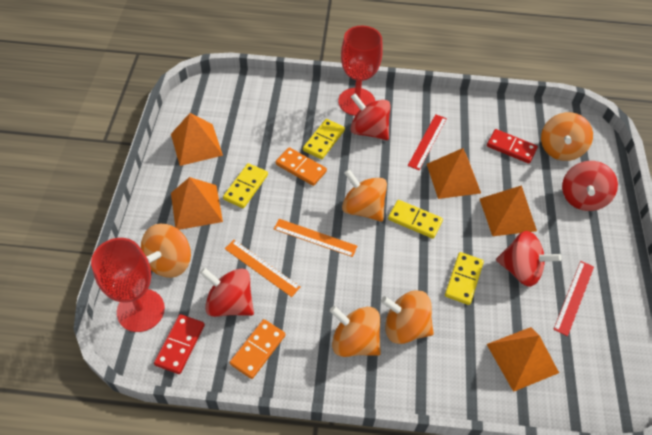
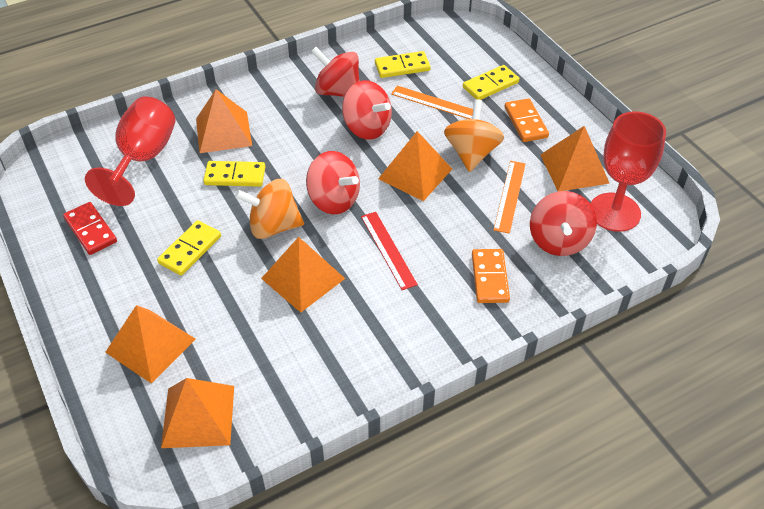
orange pyramid: 5 -> 6
orange spinning top: 5 -> 2
red domino: 2 -> 1
red ruler: 2 -> 1

